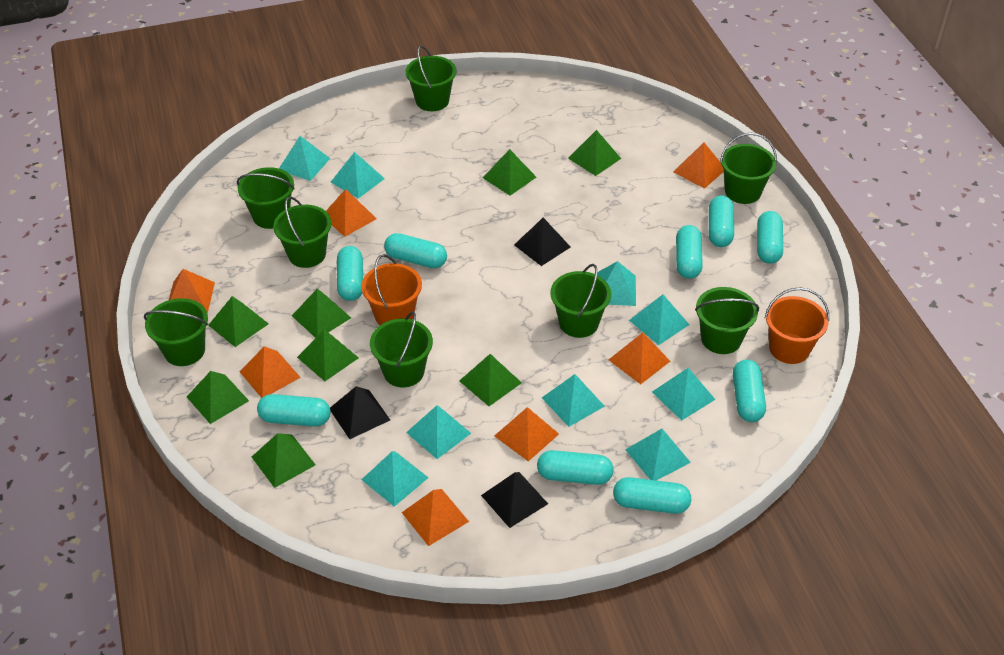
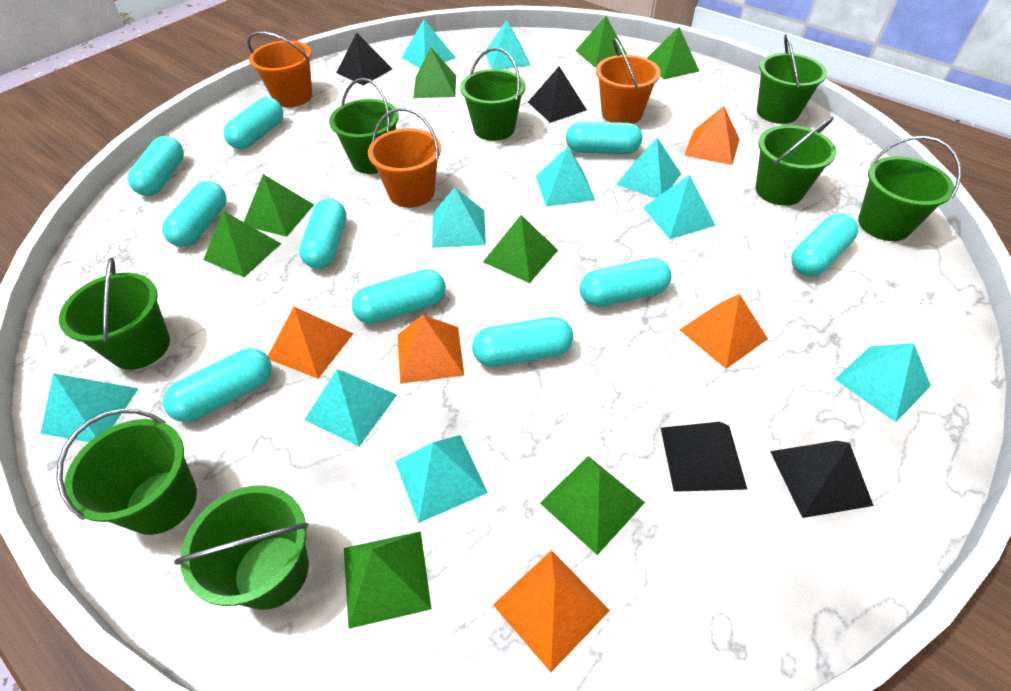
black pyramid: 3 -> 4
orange bucket: 2 -> 3
orange pyramid: 7 -> 5
turquoise capsule: 9 -> 10
turquoise pyramid: 9 -> 10

